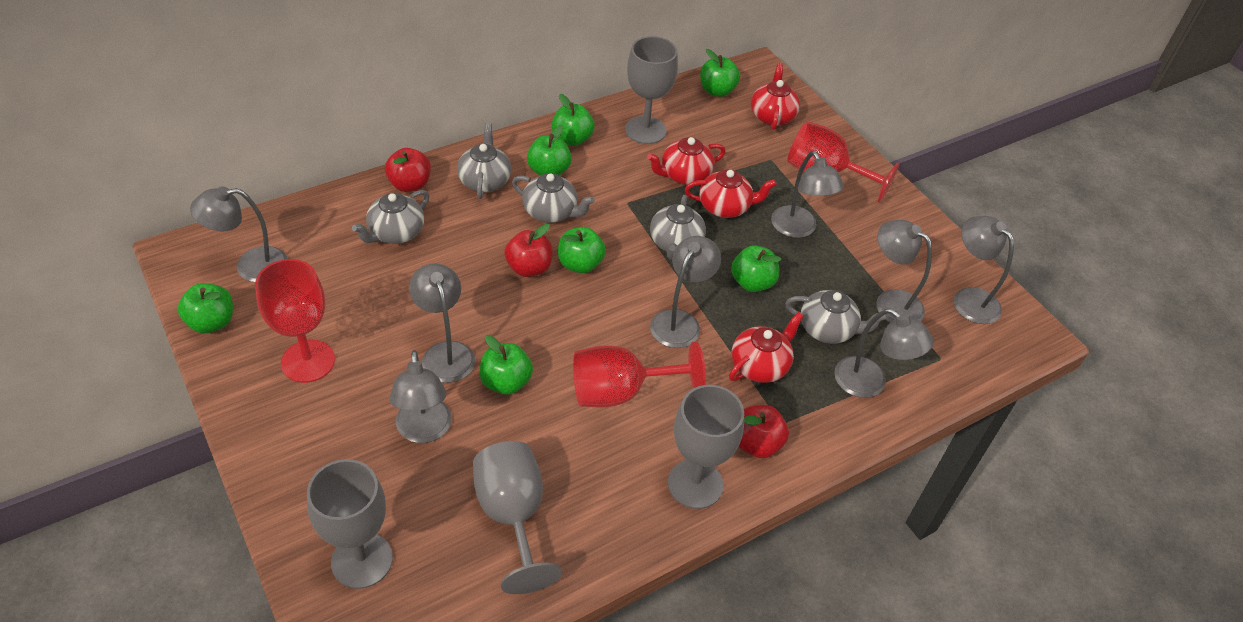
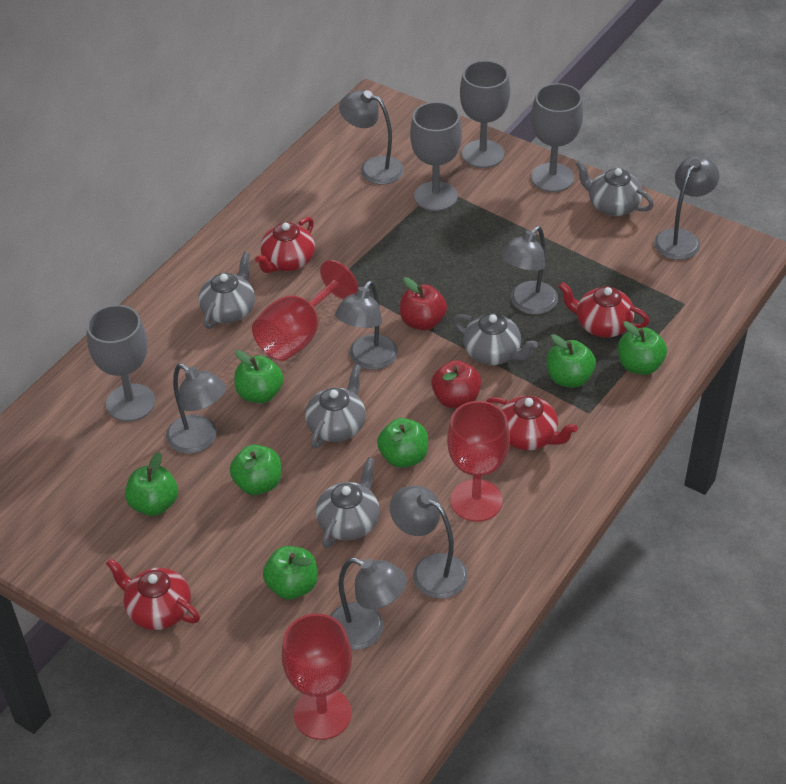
grey lamp: 8 -> 7
red apple: 3 -> 2

